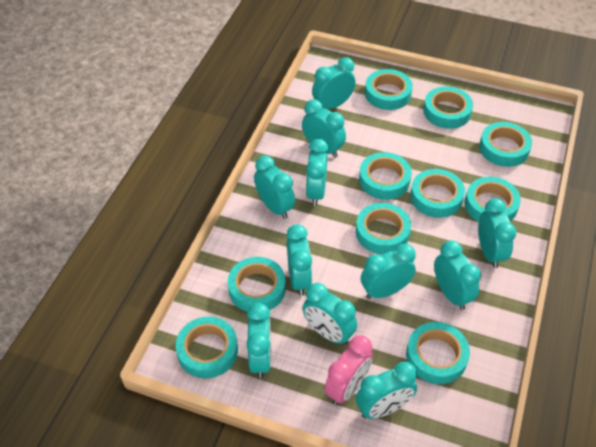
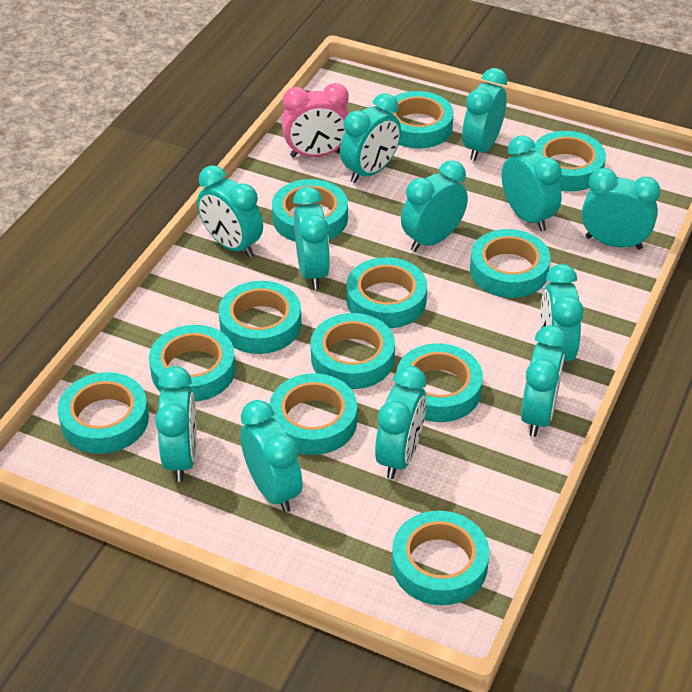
turquoise clock: 11 -> 12
turquoise tape: 10 -> 12

